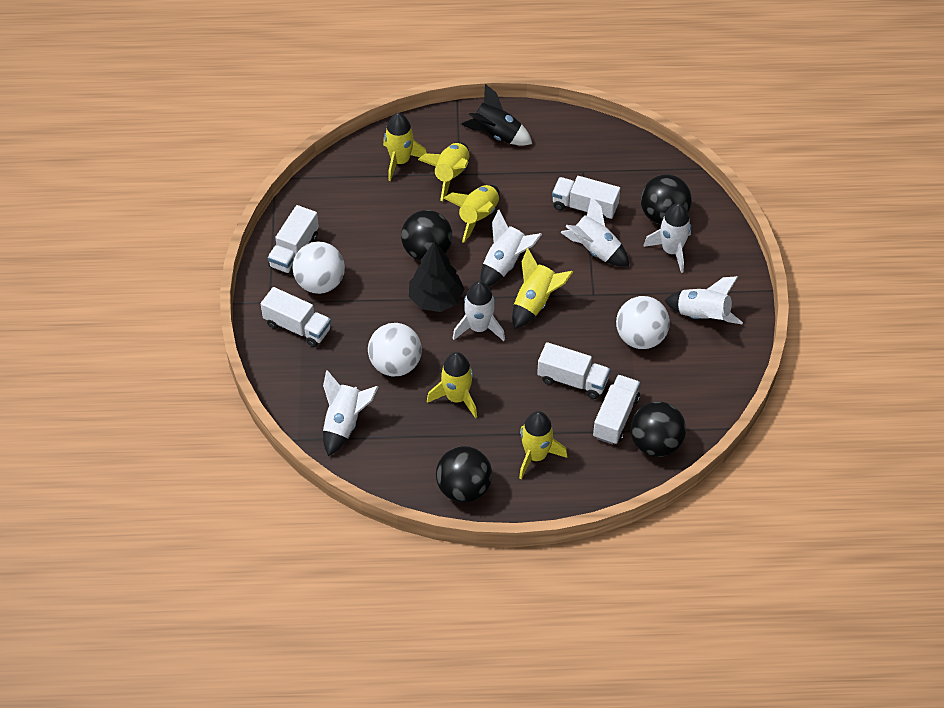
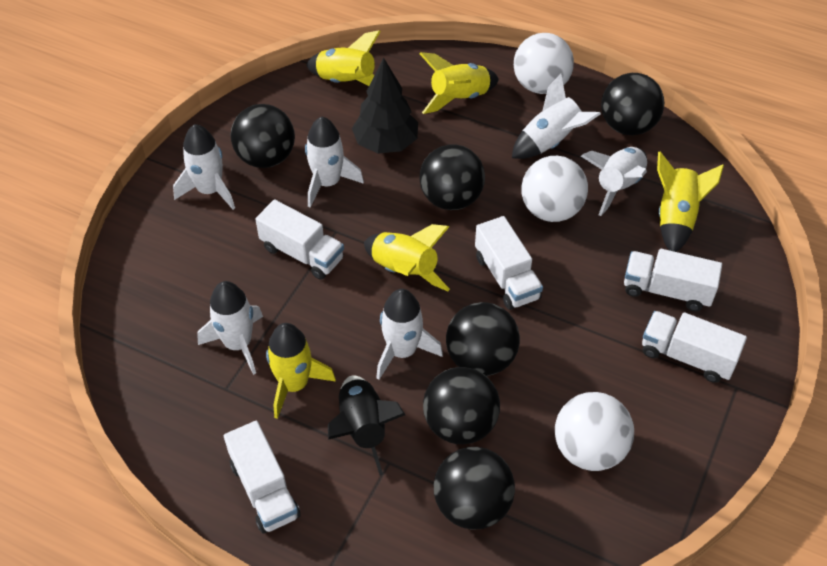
black ball: 4 -> 6
yellow rocket: 6 -> 5

